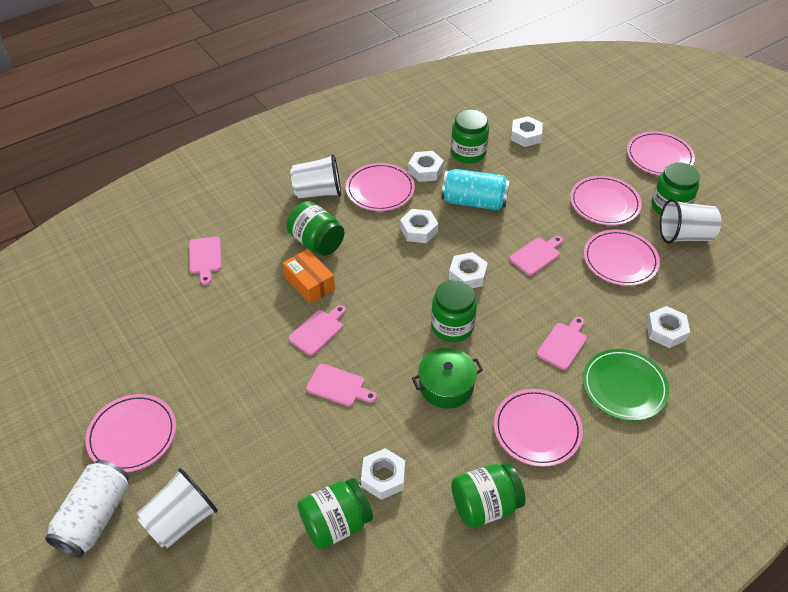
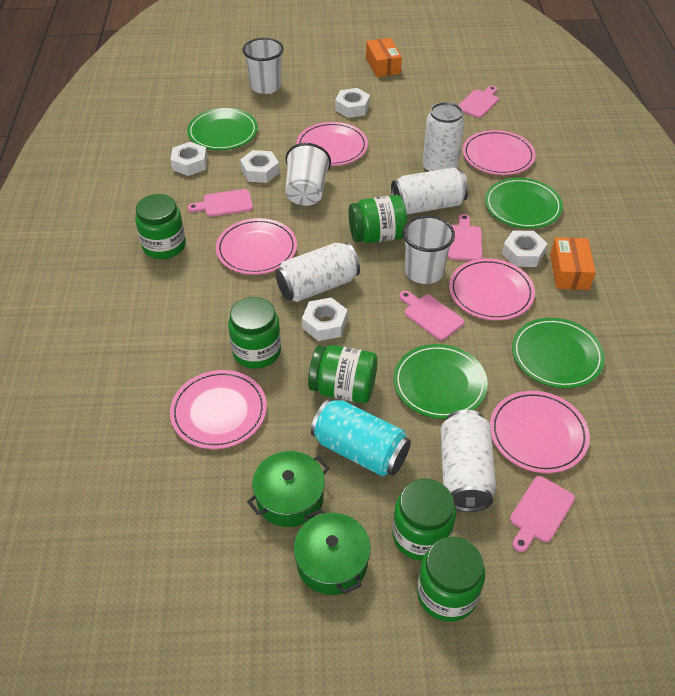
green plate: 1 -> 4
green pot: 1 -> 2
orange box: 1 -> 2
white can: 1 -> 4
white nut: 6 -> 5

